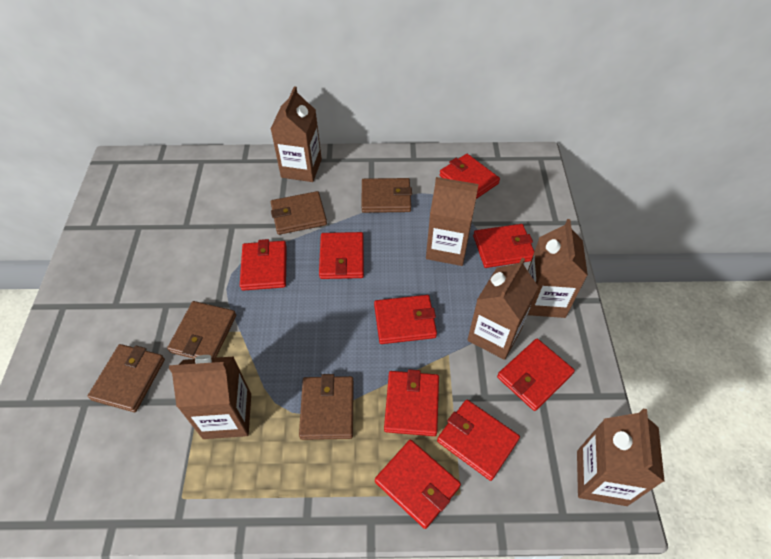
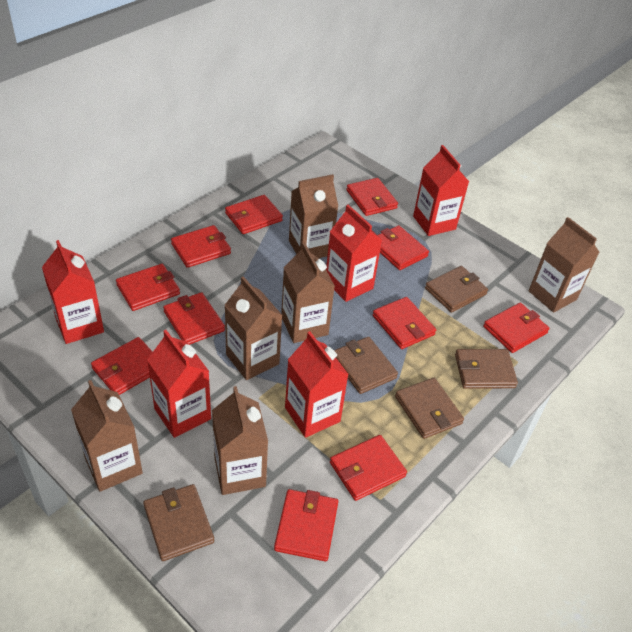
red carton: 0 -> 5
red wallet: 9 -> 11

